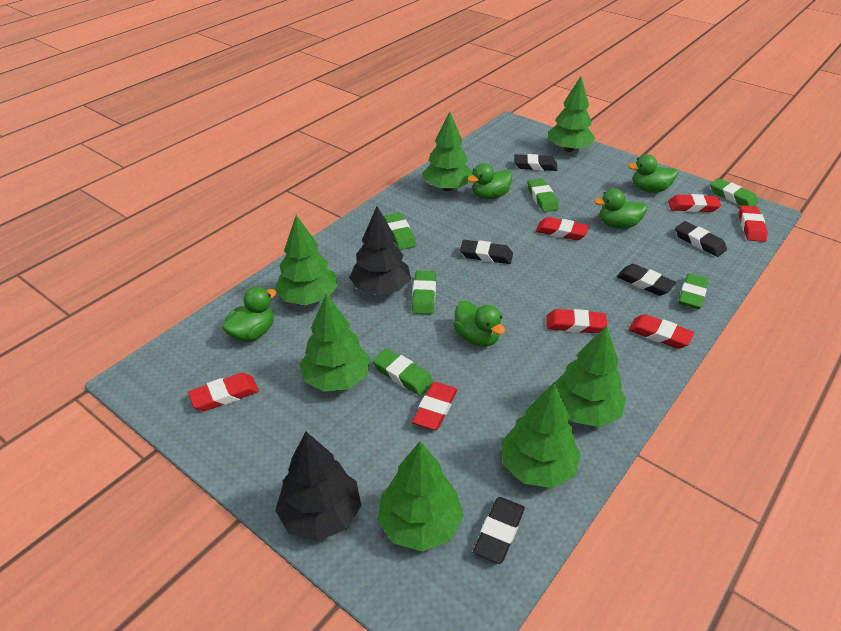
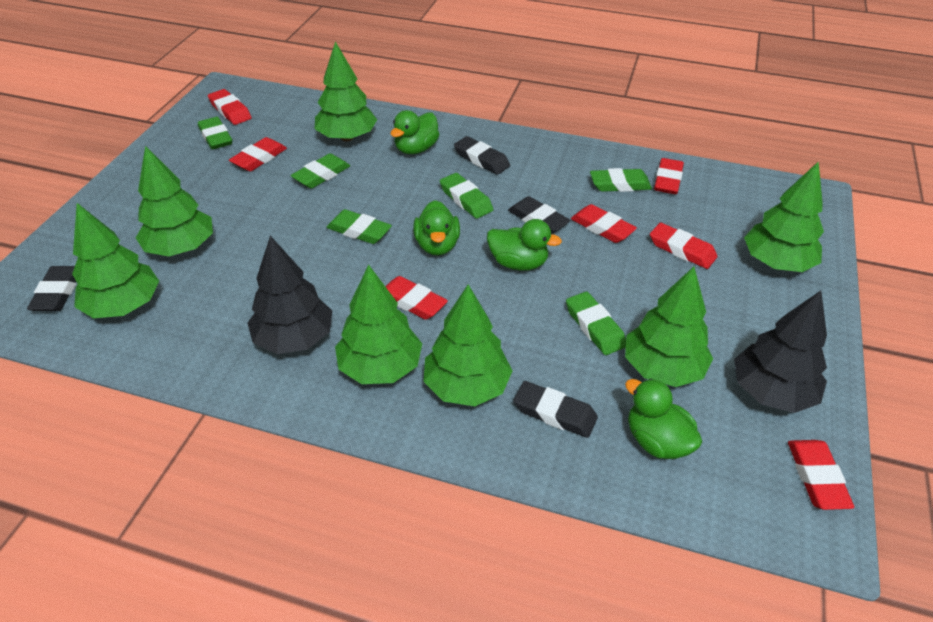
black eraser: 5 -> 4
green duck: 5 -> 4

